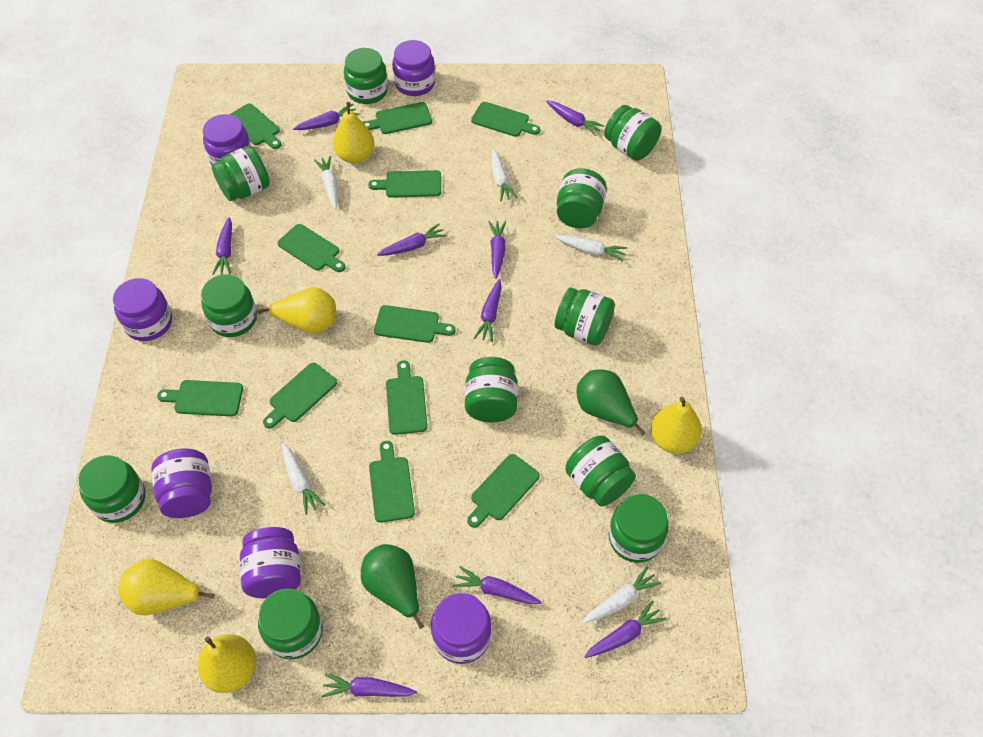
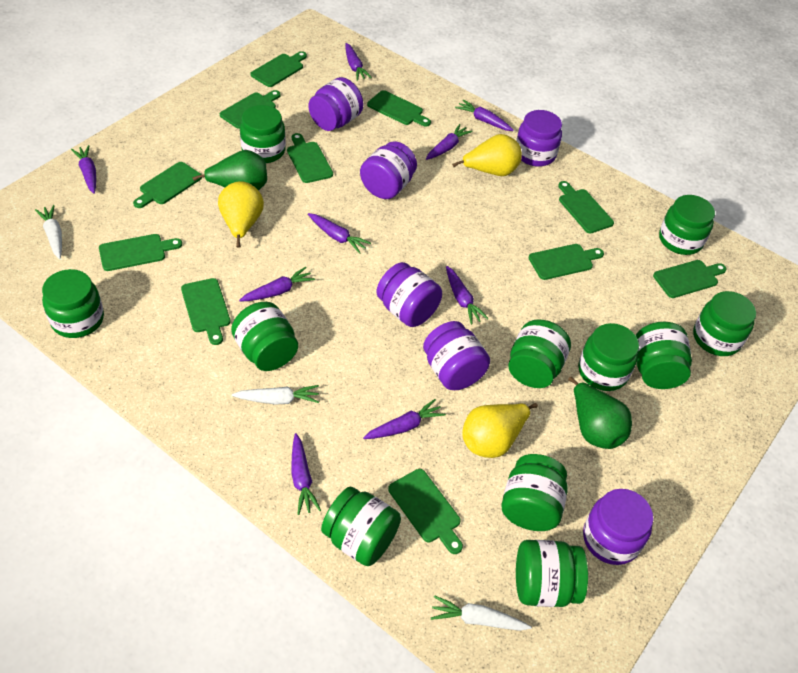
white carrot: 5 -> 3
yellow pear: 5 -> 3

